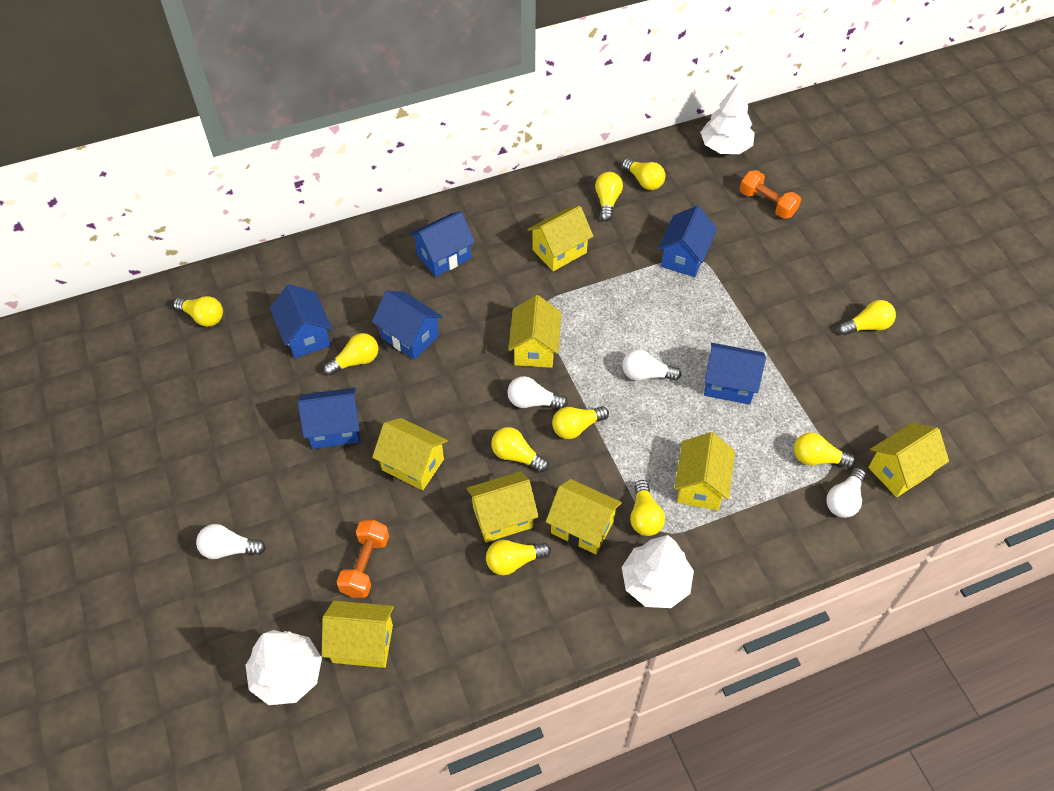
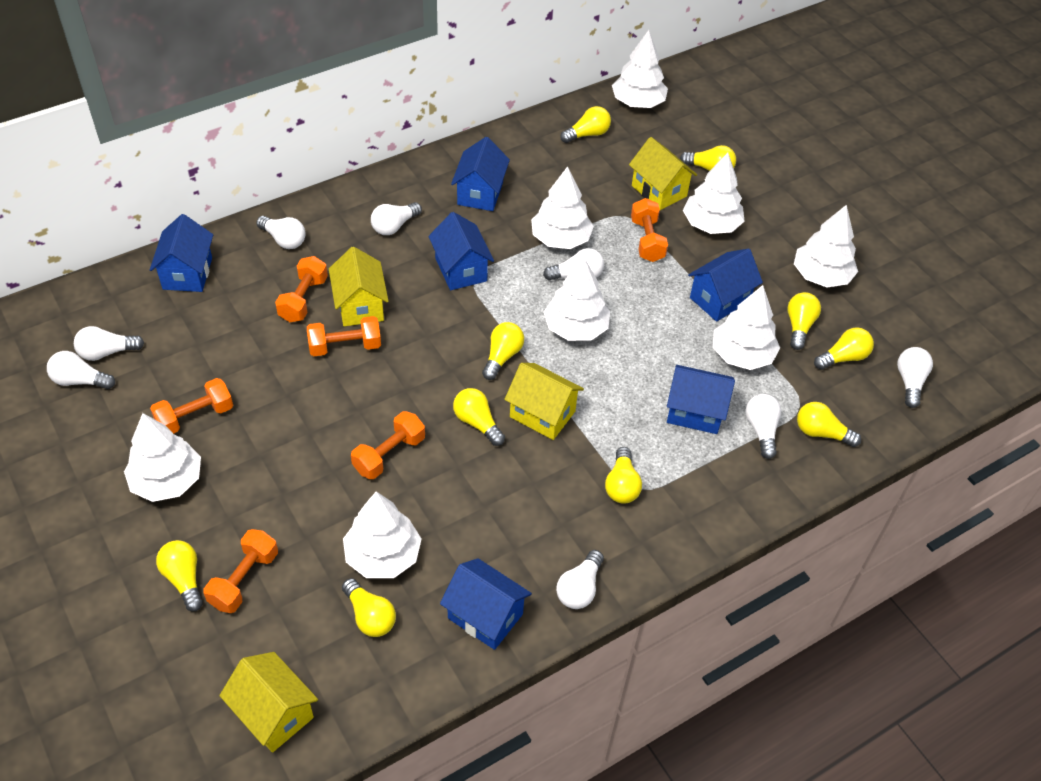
orange dumbbell: 2 -> 6
white light bulb: 4 -> 8
white tree: 3 -> 8
yellow house: 8 -> 4

